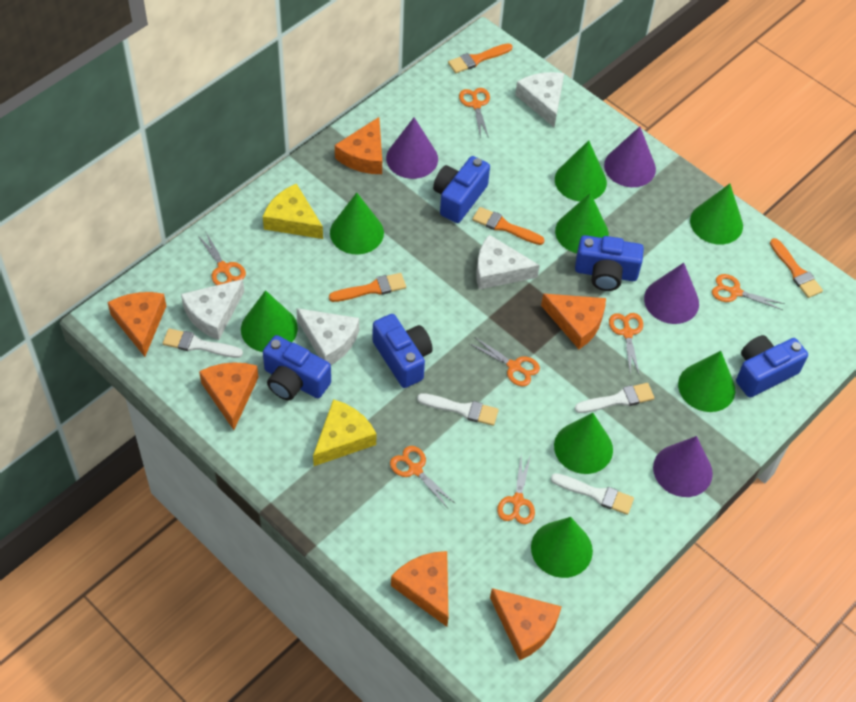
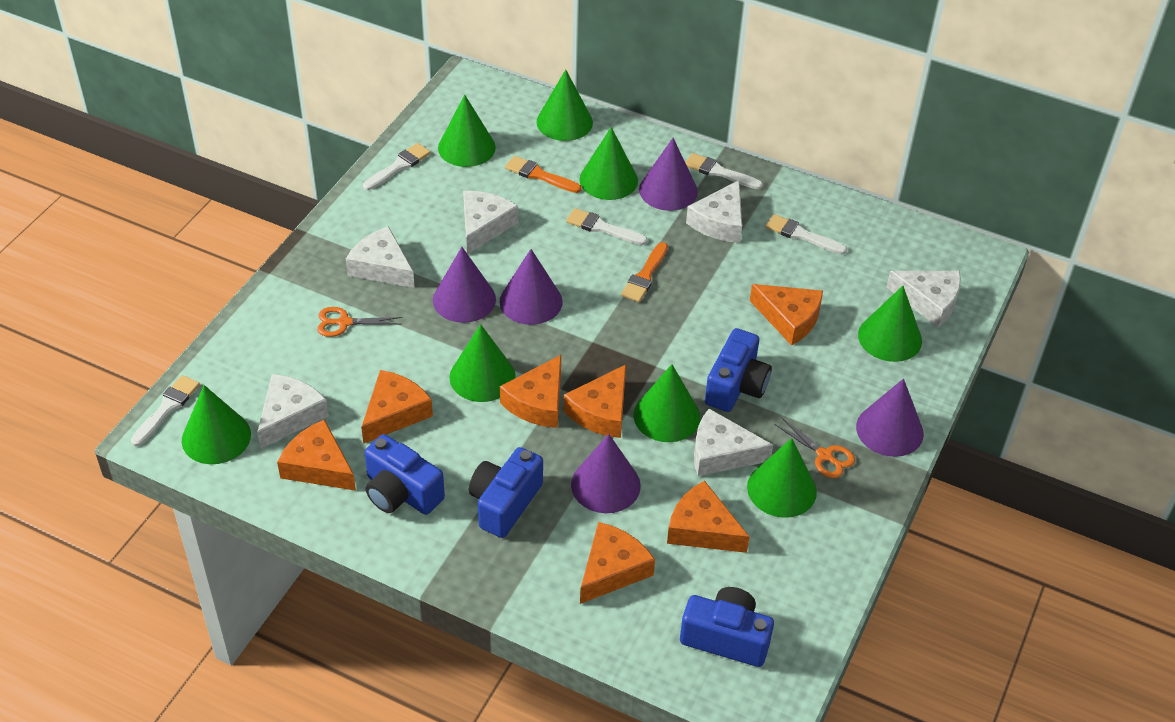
blue camera: 5 -> 4
orange brush: 4 -> 2
orange cheese: 6 -> 7
orange scissors: 7 -> 2
purple cone: 4 -> 5
white brush: 4 -> 5
white cheese: 4 -> 6
yellow cheese: 2 -> 0

